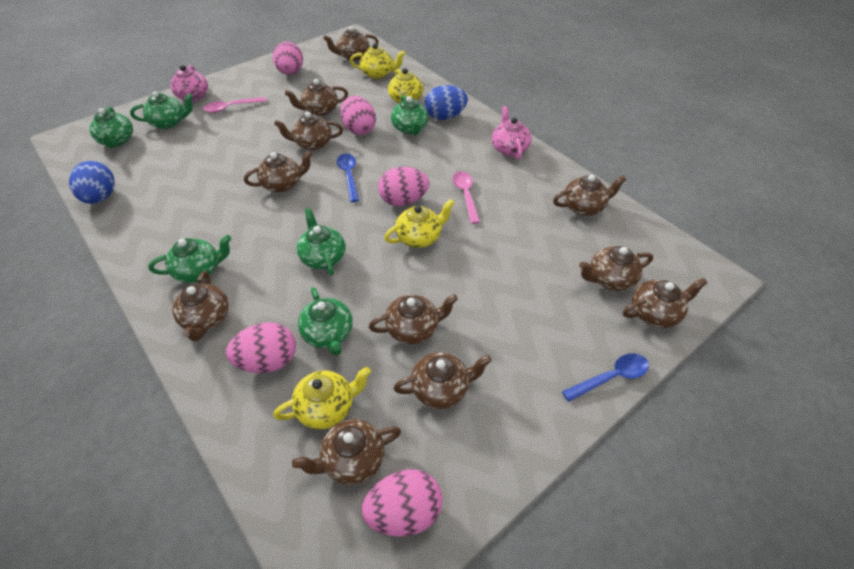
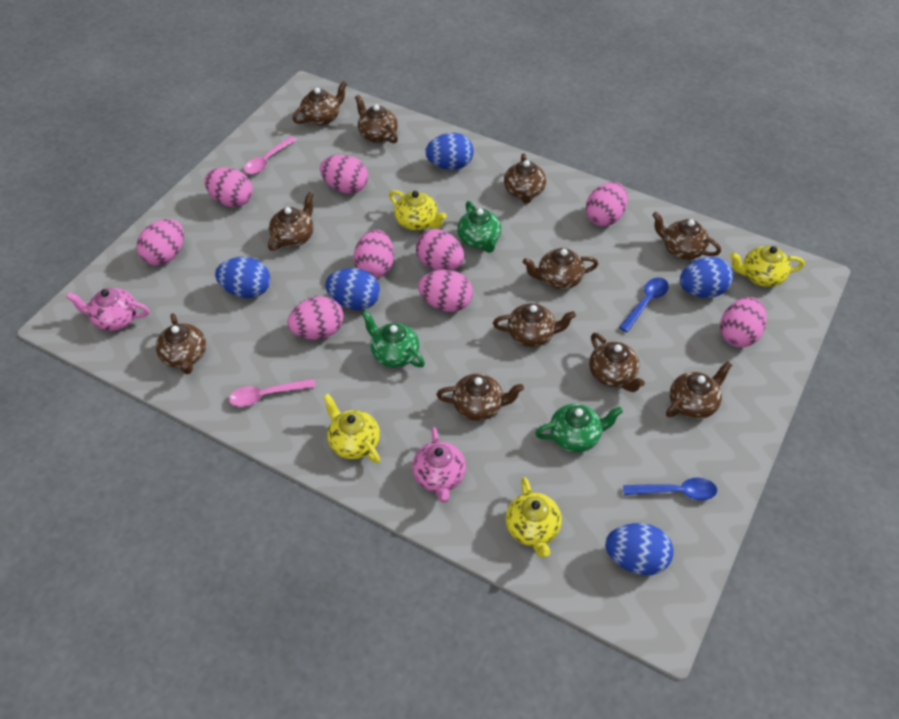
blue egg: 2 -> 5
green teapot: 6 -> 3
pink egg: 5 -> 9

